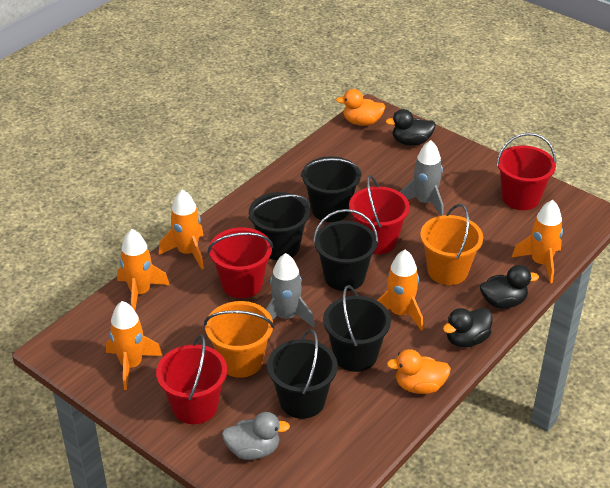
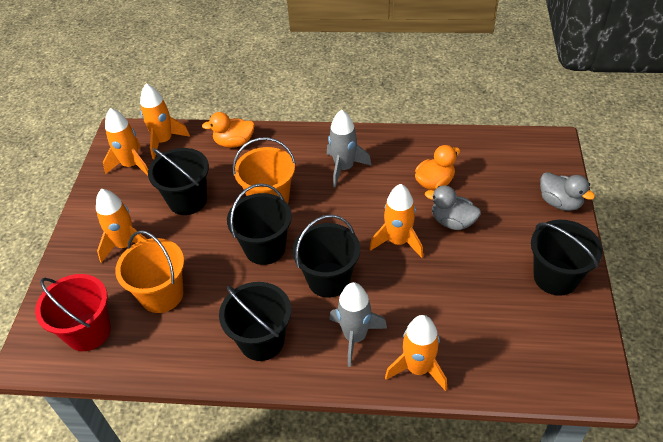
black duck: 3 -> 0
grey duck: 1 -> 2
red bucket: 4 -> 1

